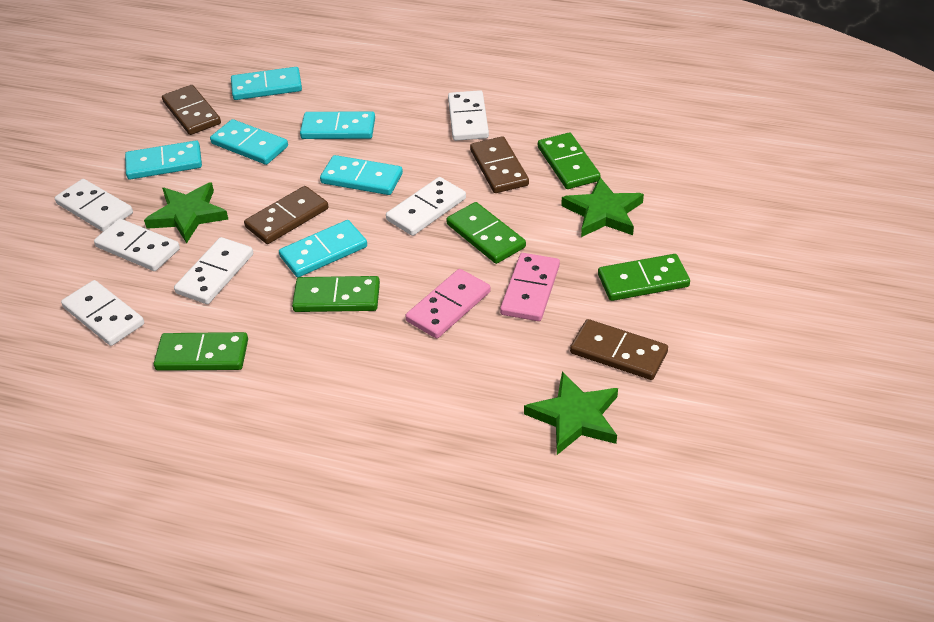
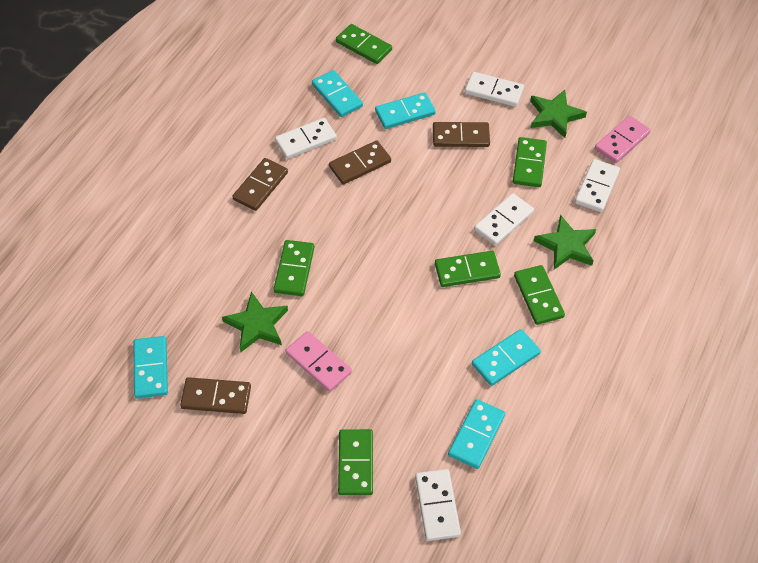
green domino: 5 -> 6
turquoise domino: 6 -> 5
white domino: 6 -> 5

